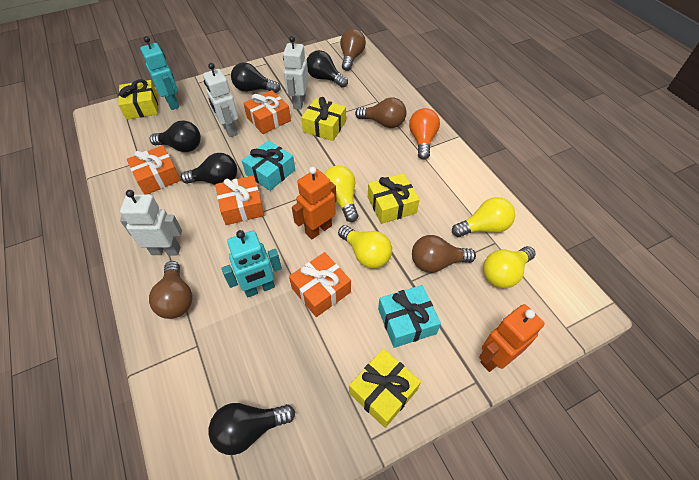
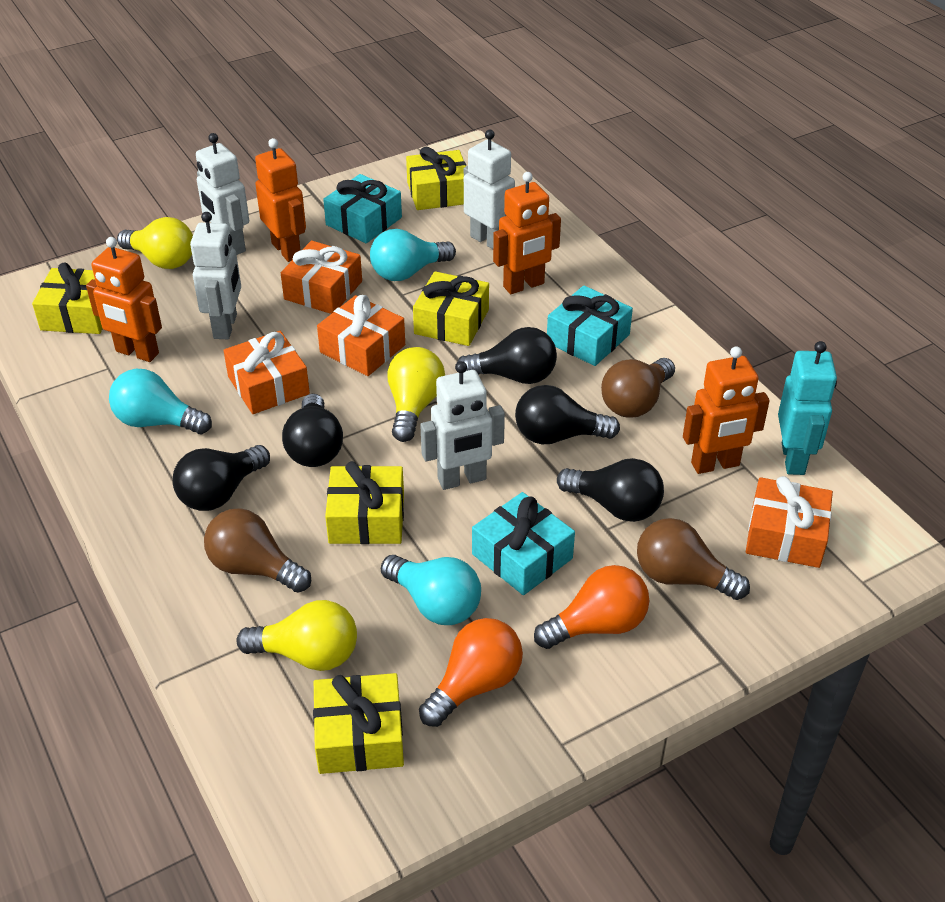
brown light bulb: 4 -> 3
orange light bulb: 1 -> 2
orange robot: 2 -> 4
turquoise gift: 2 -> 3
turquoise light bulb: 0 -> 3
turquoise robot: 2 -> 1
white robot: 3 -> 4
yellow gift: 4 -> 5
yellow light bulb: 4 -> 3

